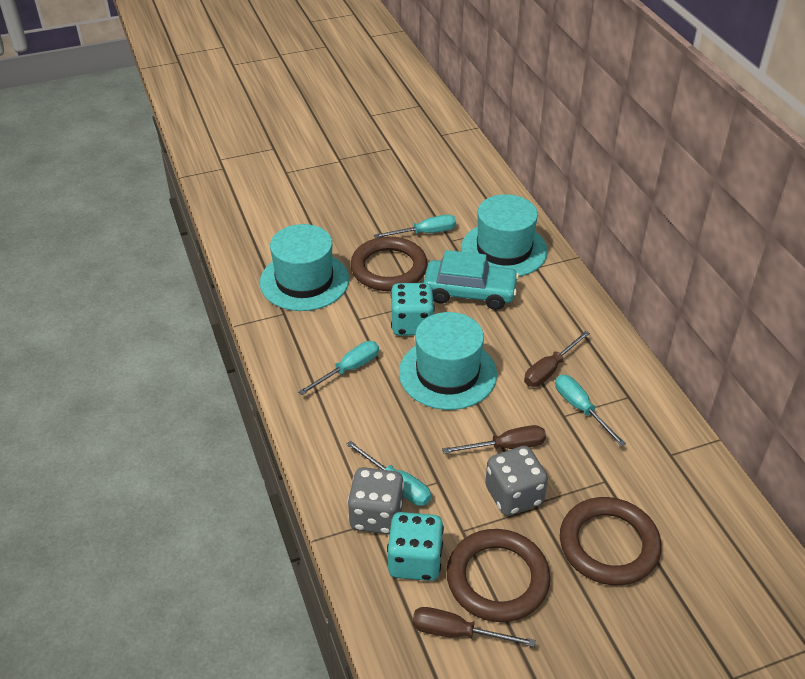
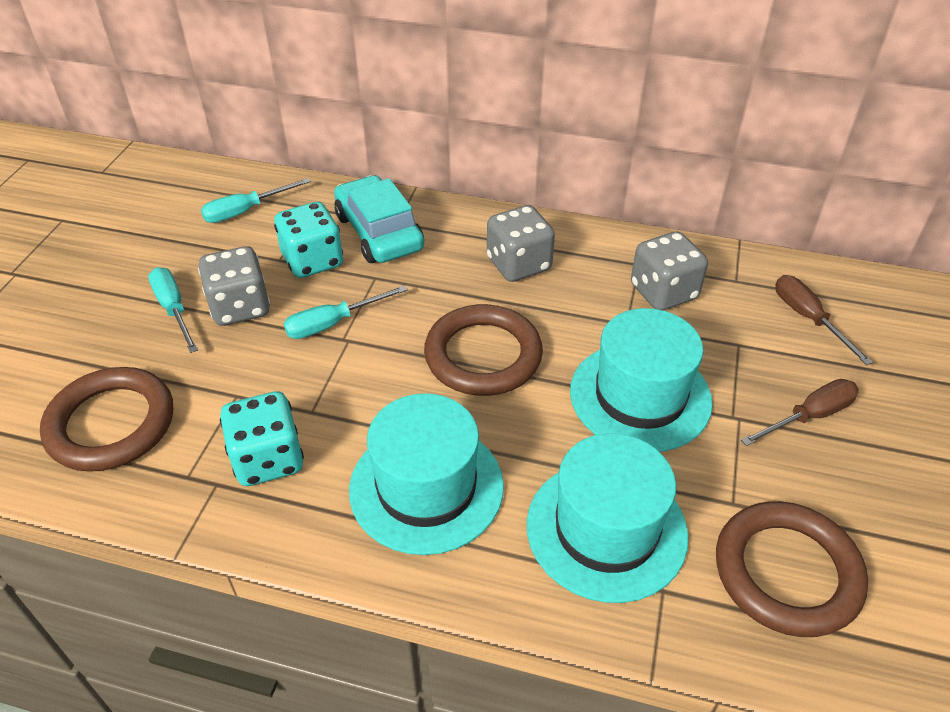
brown screwdriver: 3 -> 2
grey dice: 2 -> 3
turquoise screwdriver: 4 -> 3

